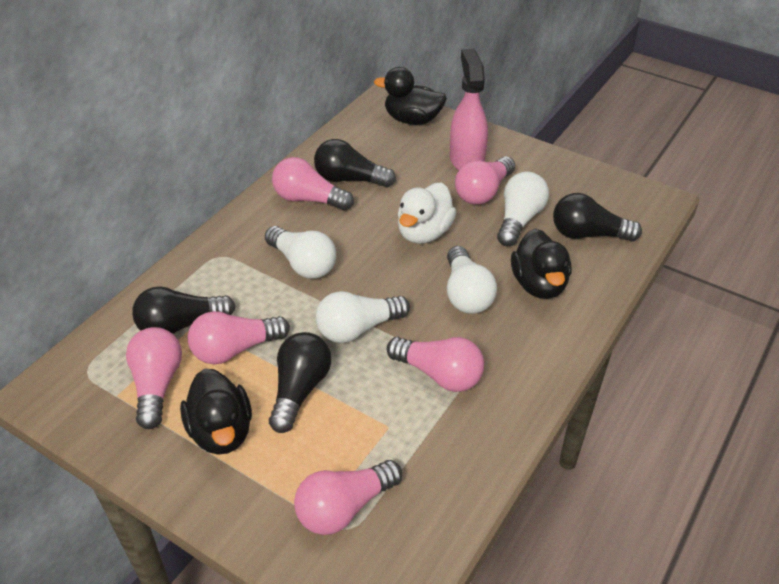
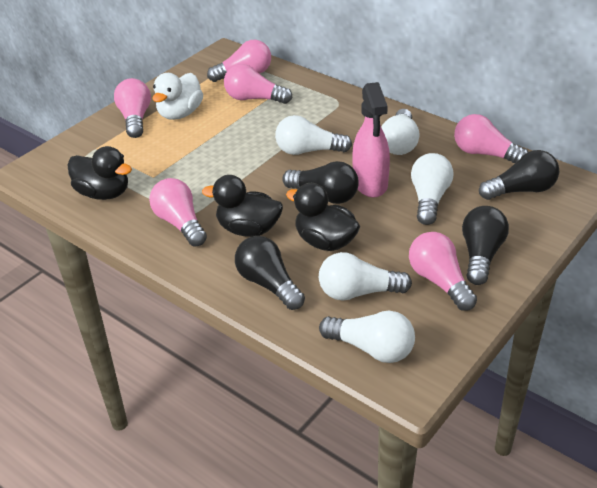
white light bulb: 4 -> 5

